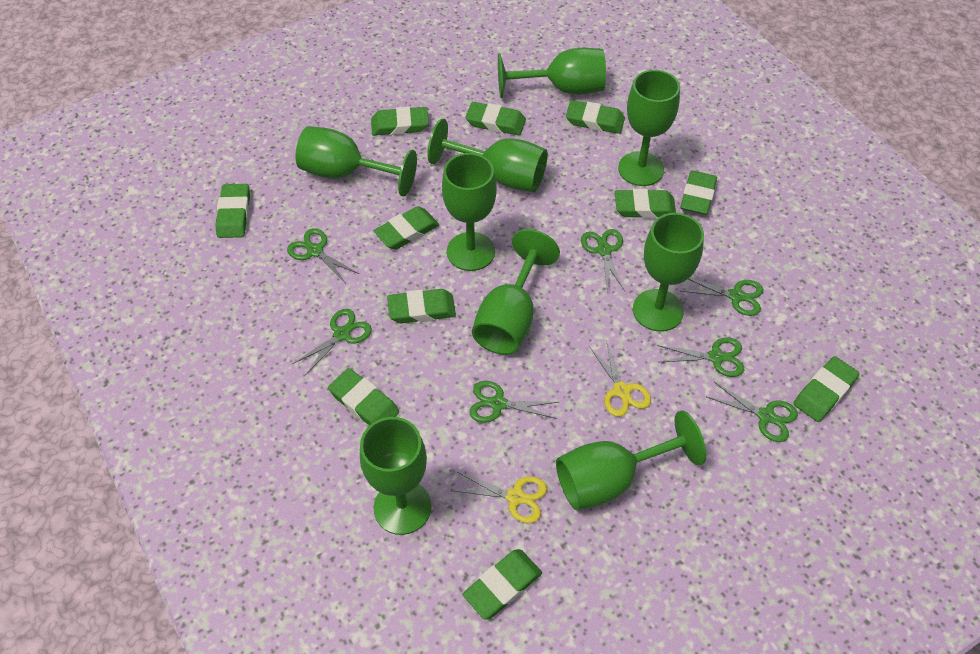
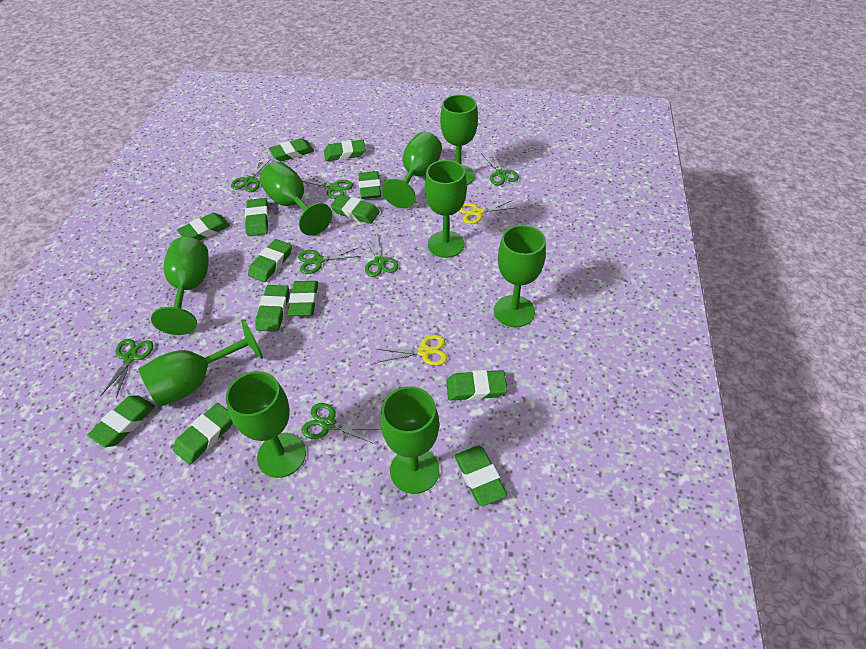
green eraser: 11 -> 13

